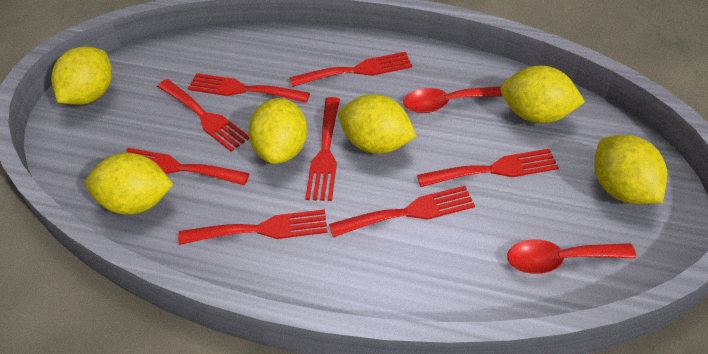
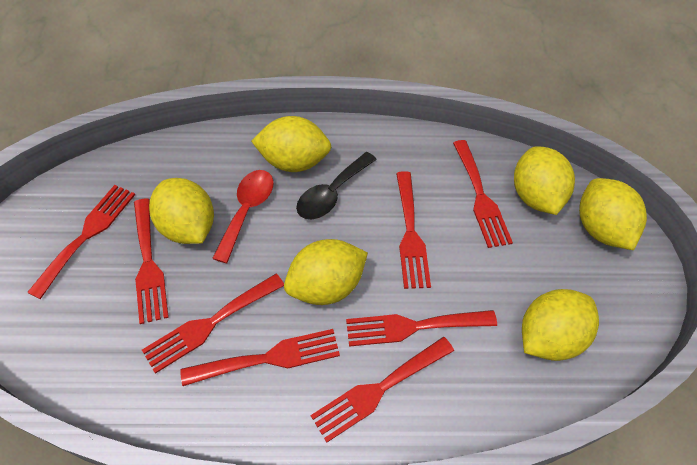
black spoon: 0 -> 1
red spoon: 2 -> 1

